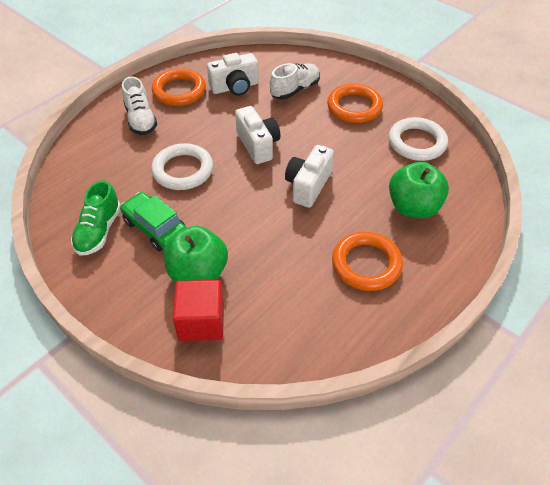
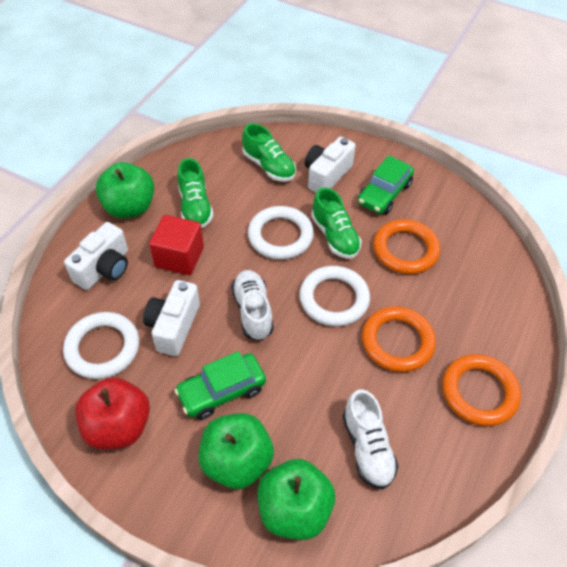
green apple: 2 -> 3
green car: 1 -> 2
green shoe: 1 -> 3
red apple: 0 -> 1
white ring: 2 -> 3

